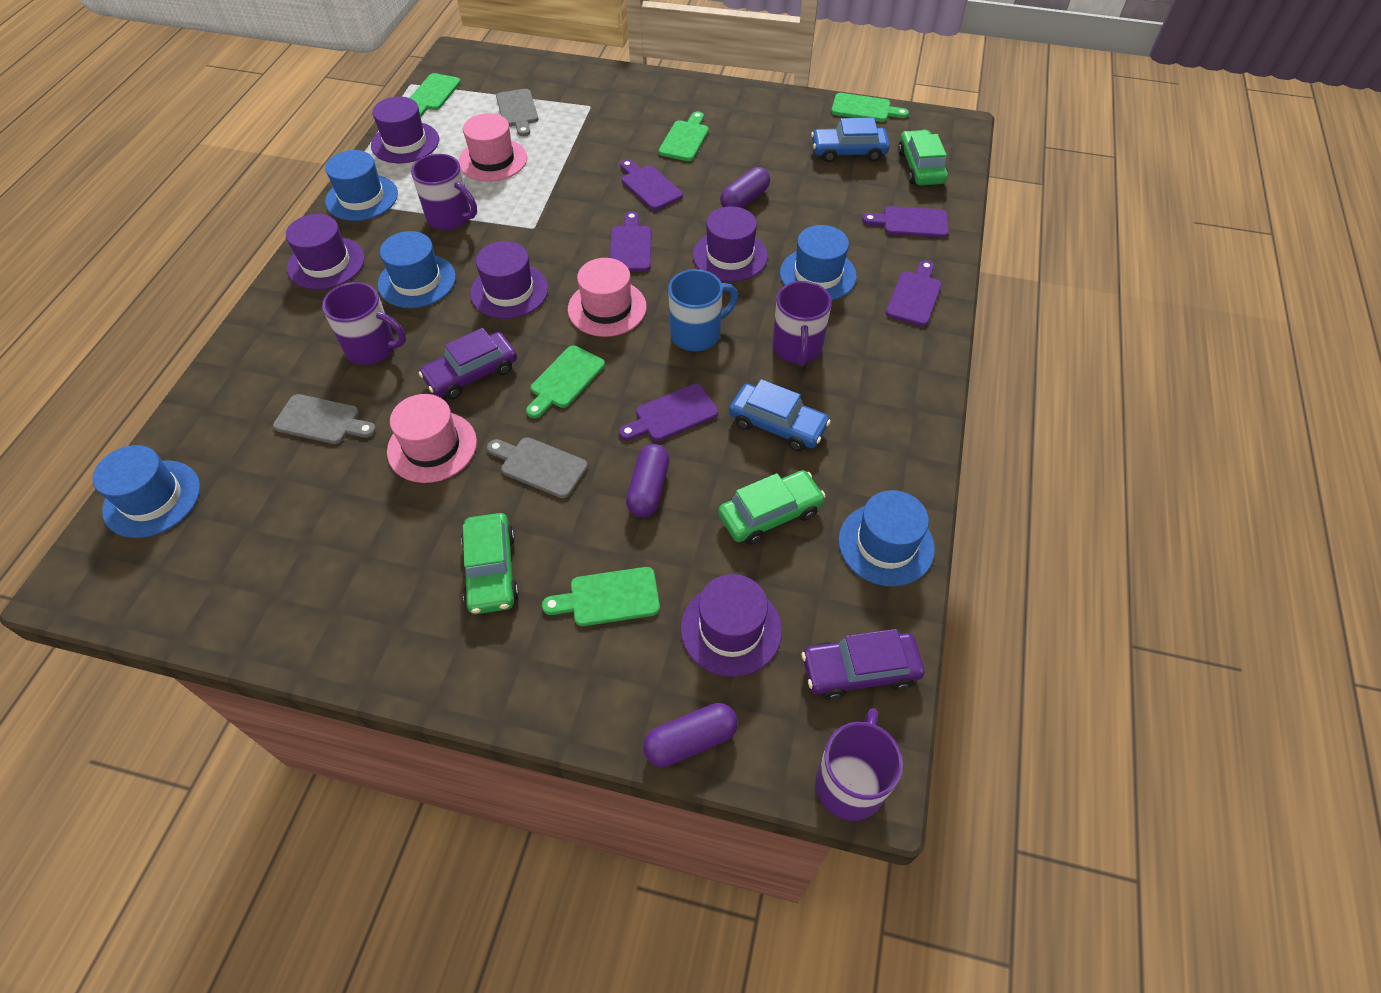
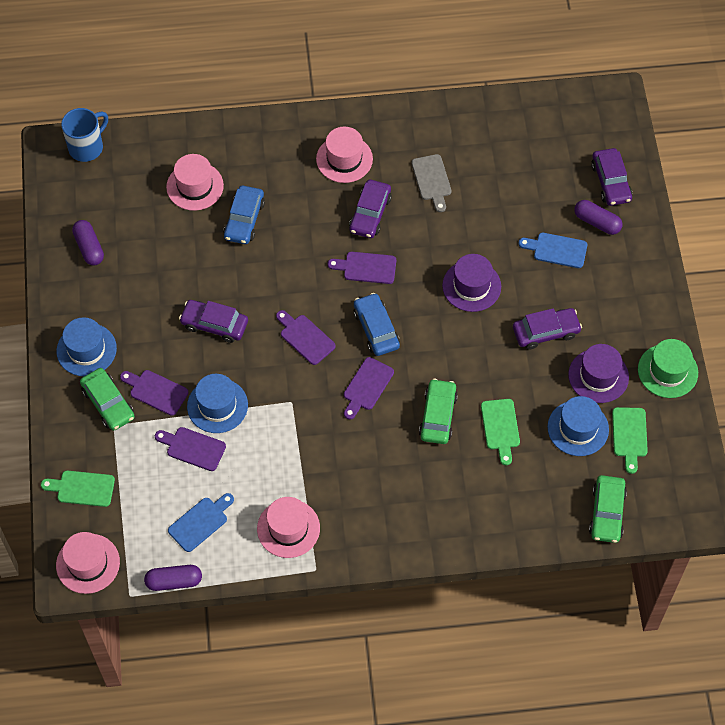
blue cutting board: 0 -> 2
blue hat: 5 -> 3
green cutting board: 5 -> 3
green hat: 0 -> 1
grey cutting board: 3 -> 1
pink hat: 3 -> 4
purple car: 2 -> 4
purple hat: 5 -> 2
purple mug: 4 -> 0

